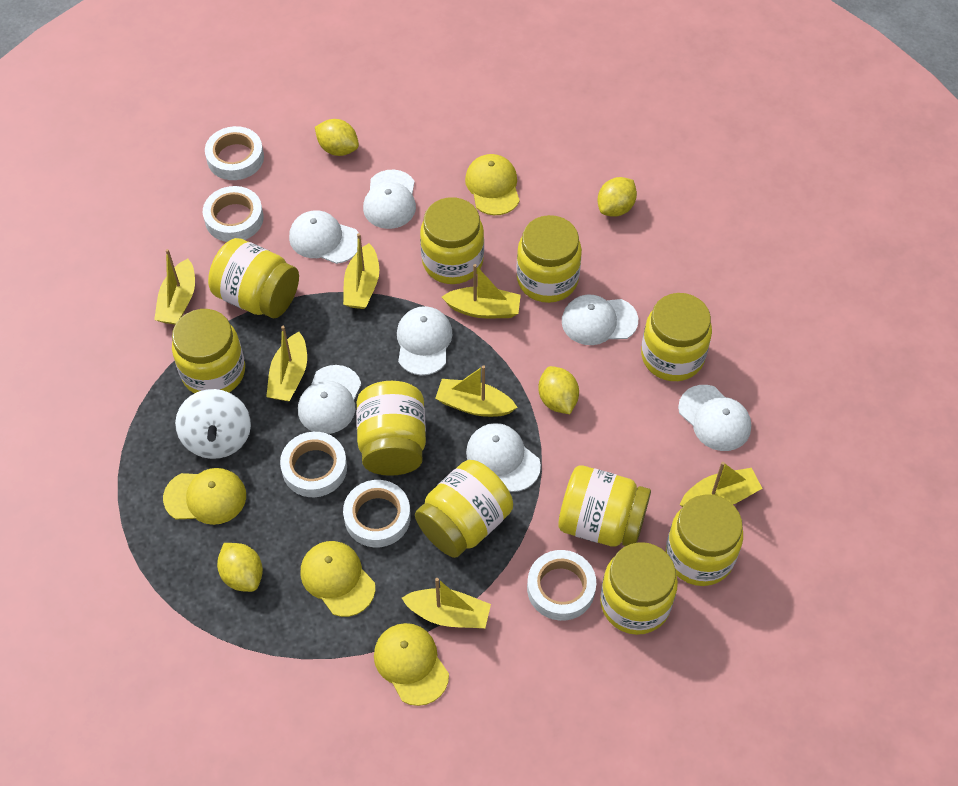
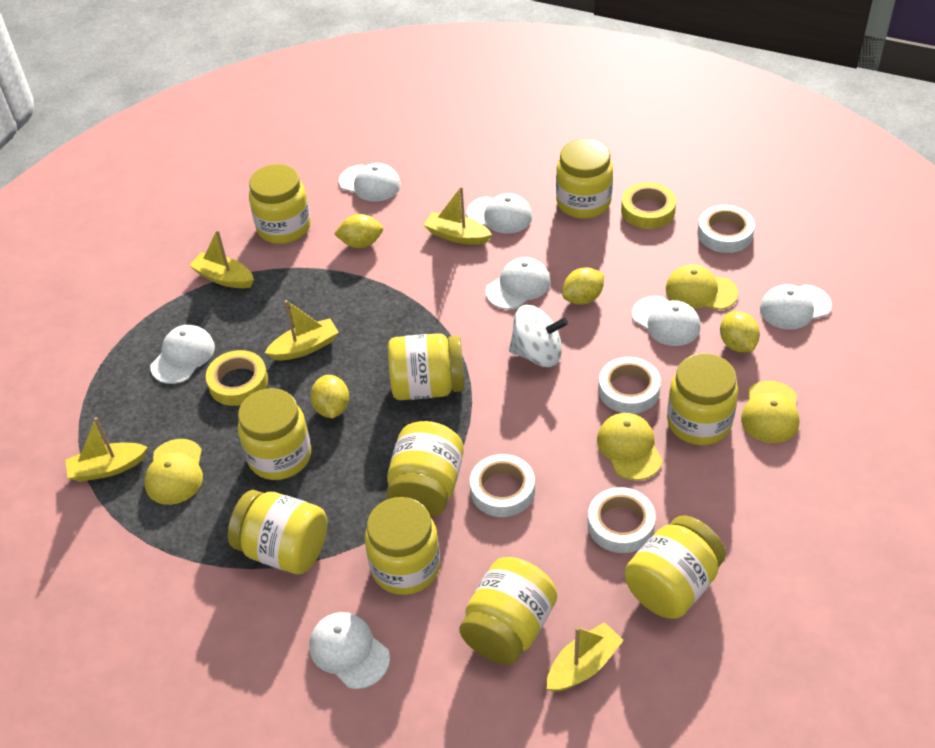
white tape: 5 -> 4
yellow boat: 7 -> 5
yellow tape: 0 -> 2

